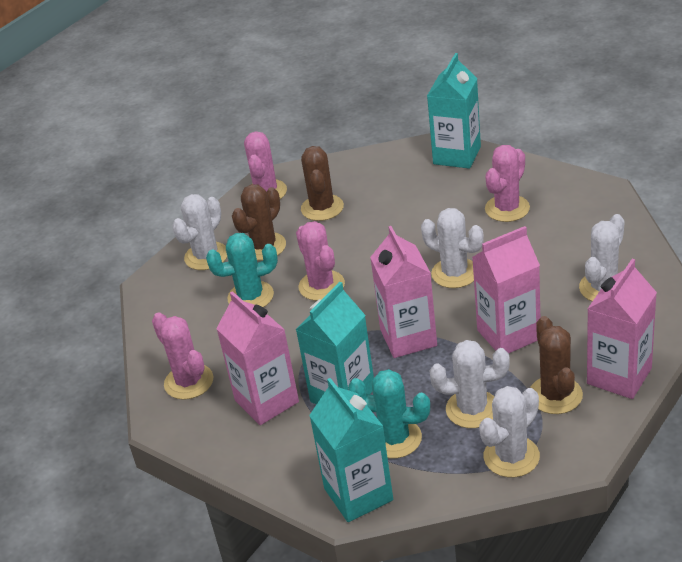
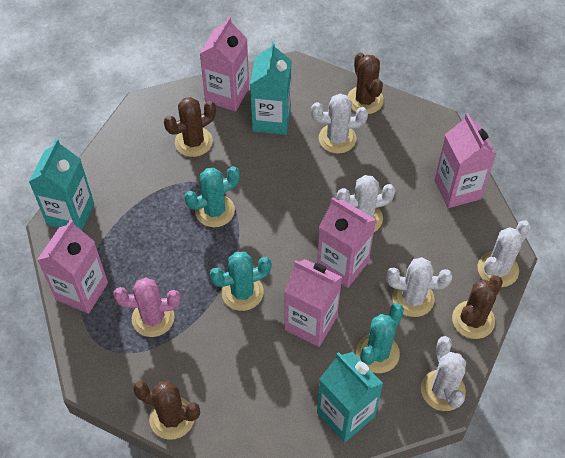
brown cactus: 3 -> 4
pink cactus: 4 -> 1
pink carton: 4 -> 5
turquoise cactus: 2 -> 3

